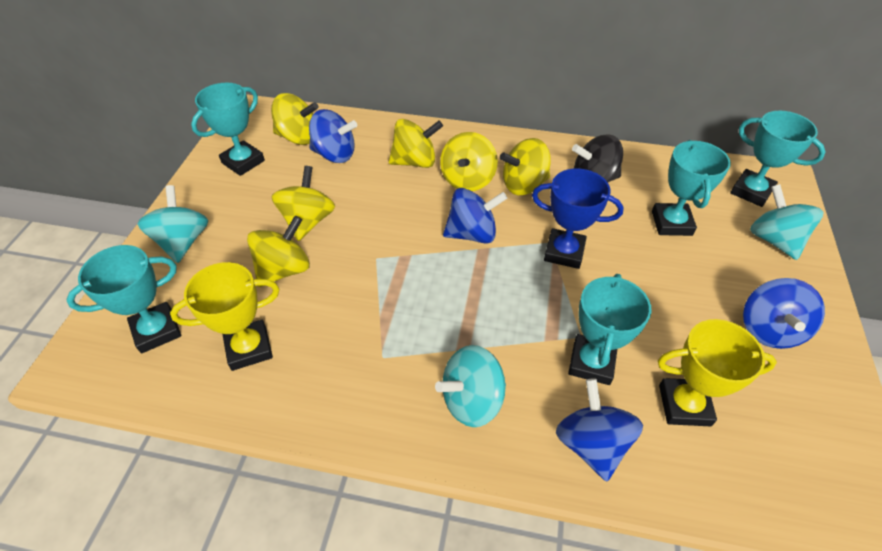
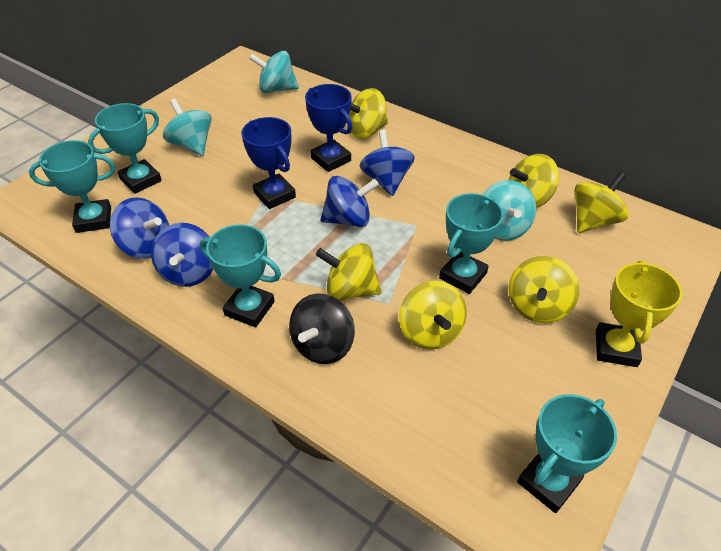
blue trophy: 1 -> 2
yellow trophy: 2 -> 1

